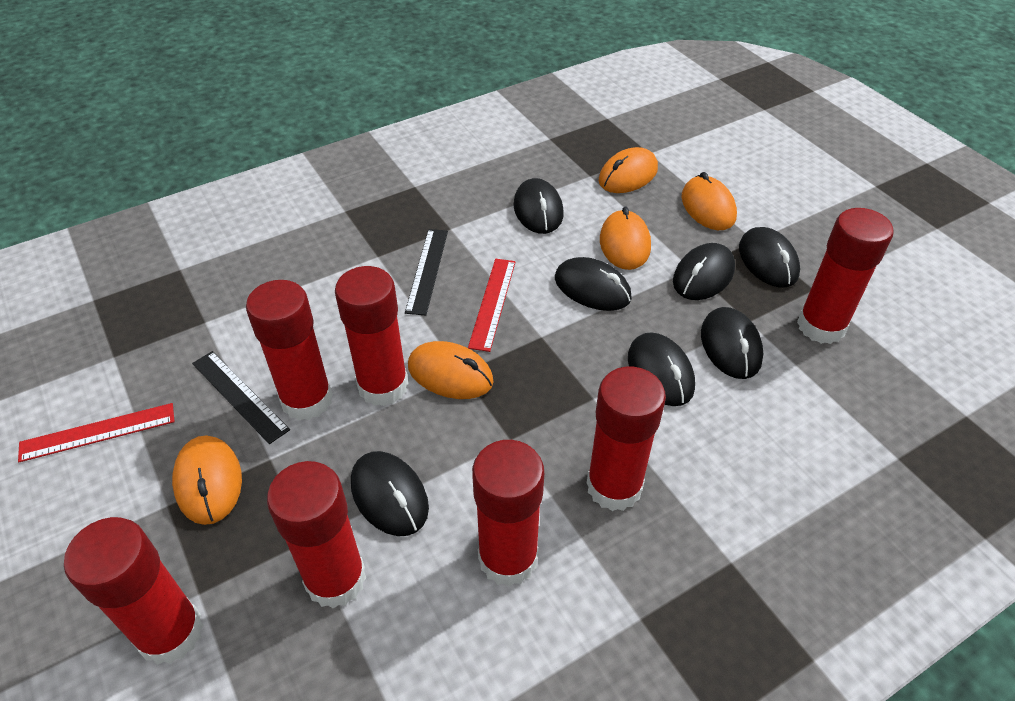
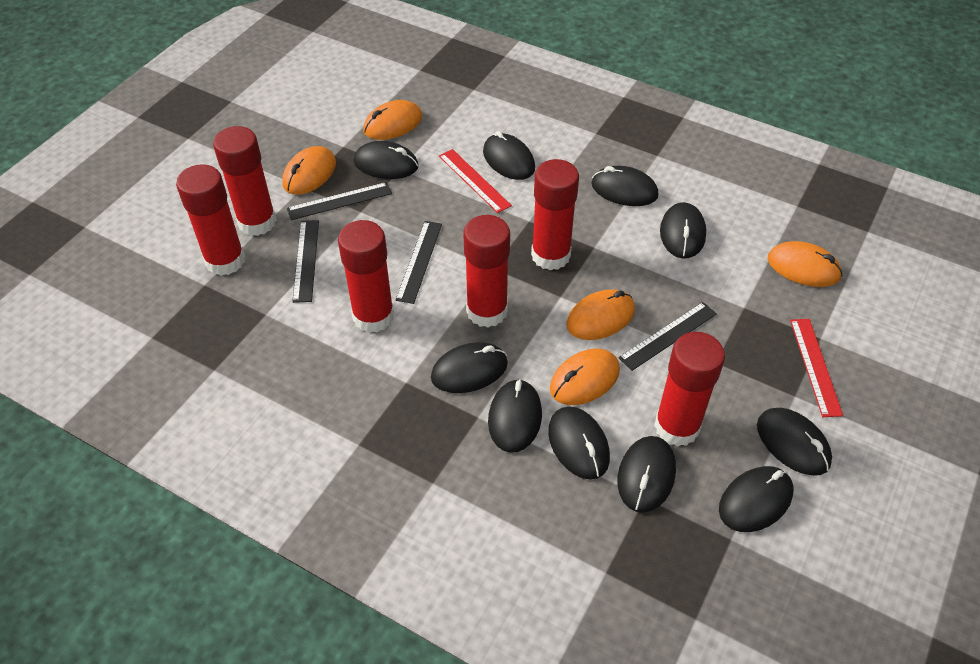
black mouse: 7 -> 10
black ruler: 2 -> 4
red glue stick: 7 -> 6

